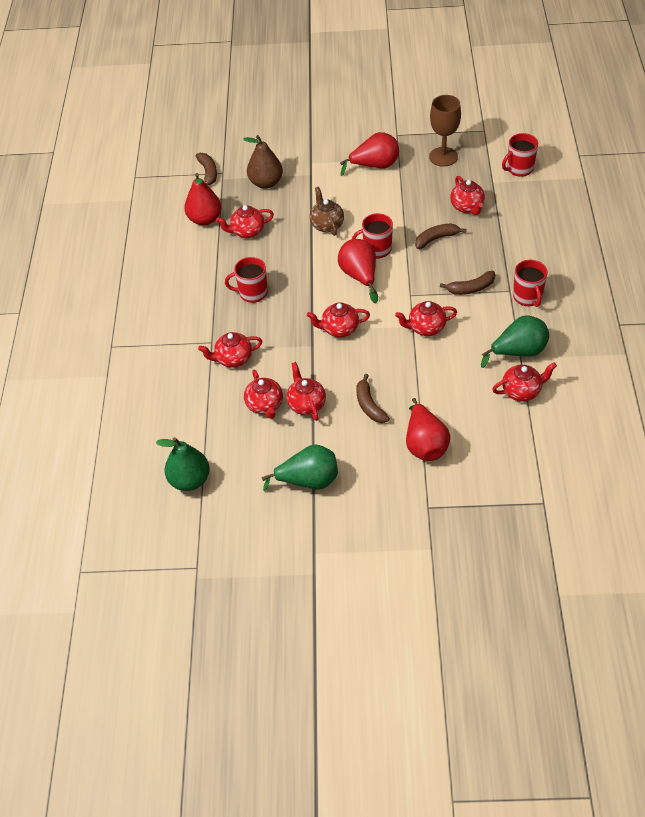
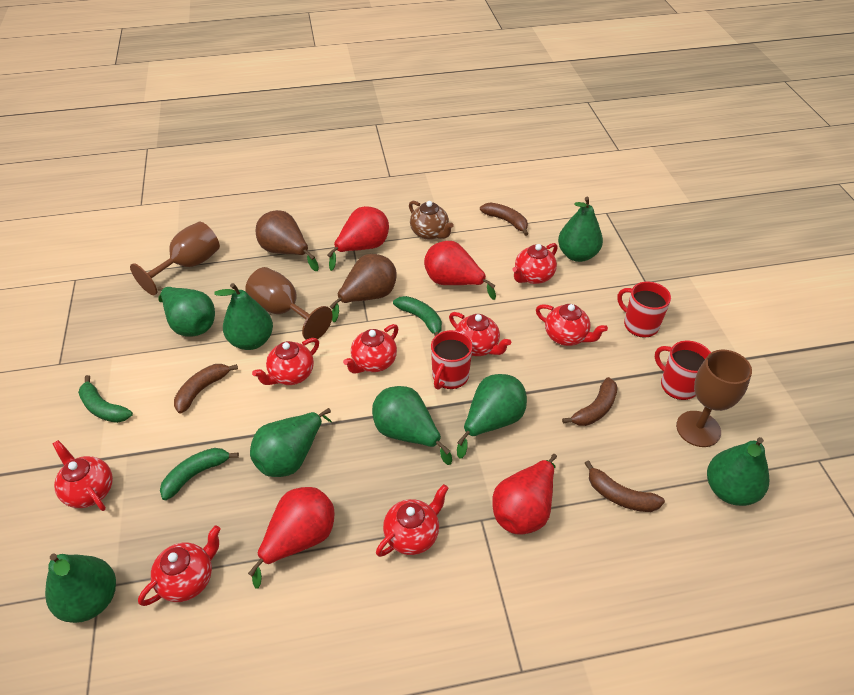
brown goblet: 1 -> 3
brown pear: 1 -> 2
green banana: 0 -> 3
green pear: 3 -> 8
red mug: 4 -> 3

